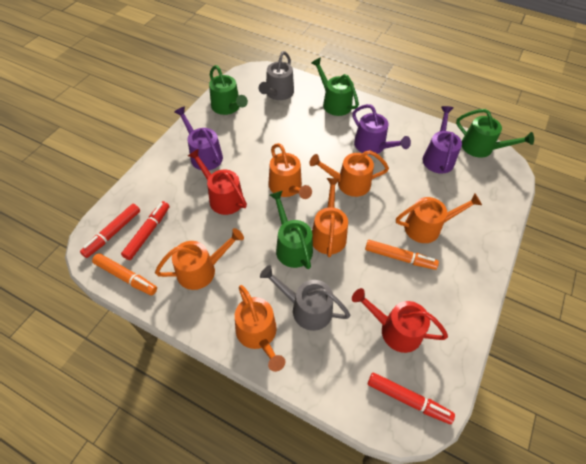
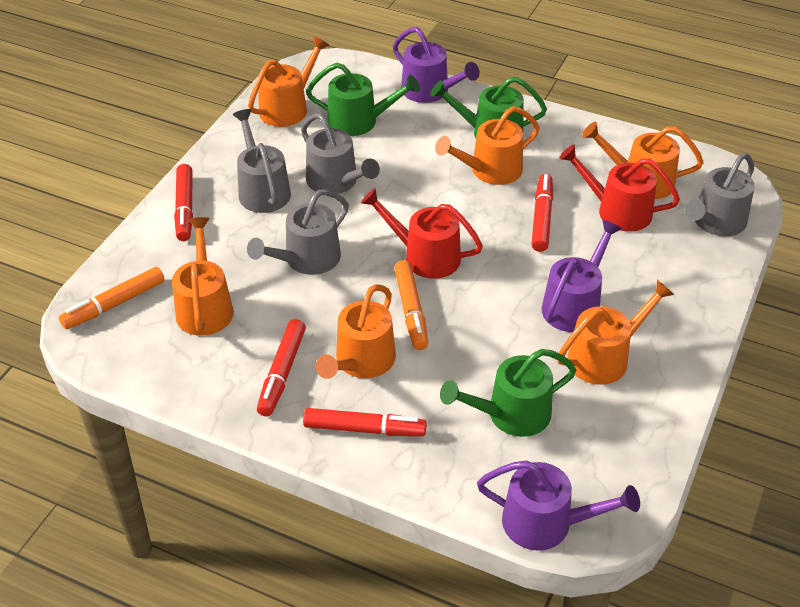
green watering can: 4 -> 3
grey watering can: 2 -> 4
red marker: 3 -> 4

